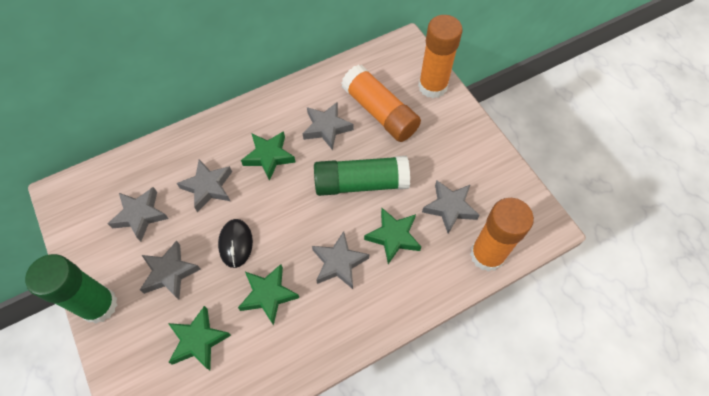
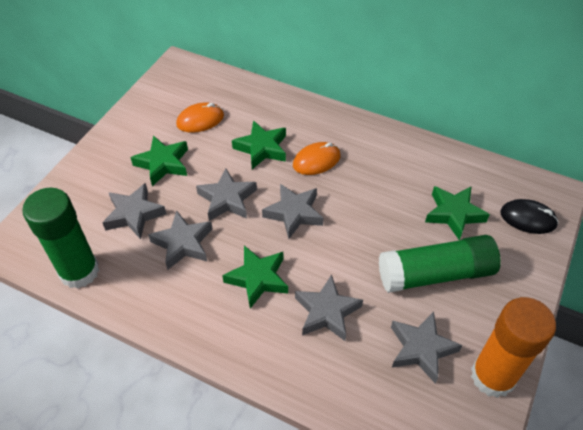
orange glue stick: 3 -> 1
orange mouse: 0 -> 2

